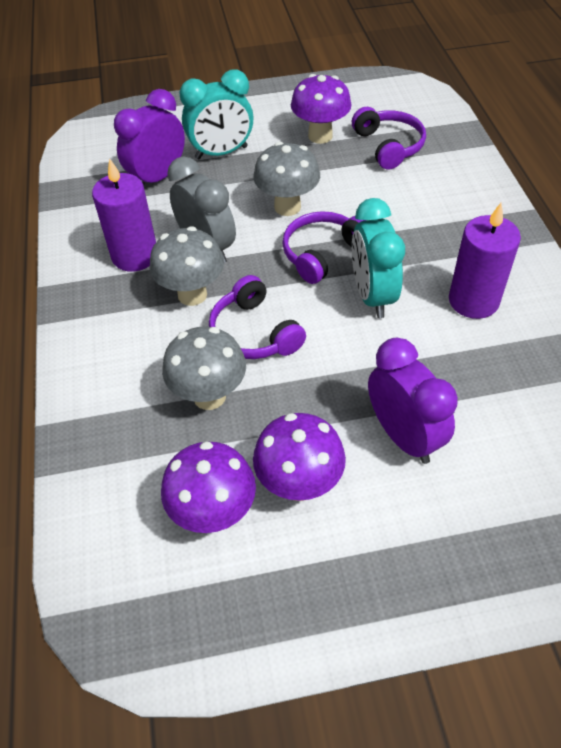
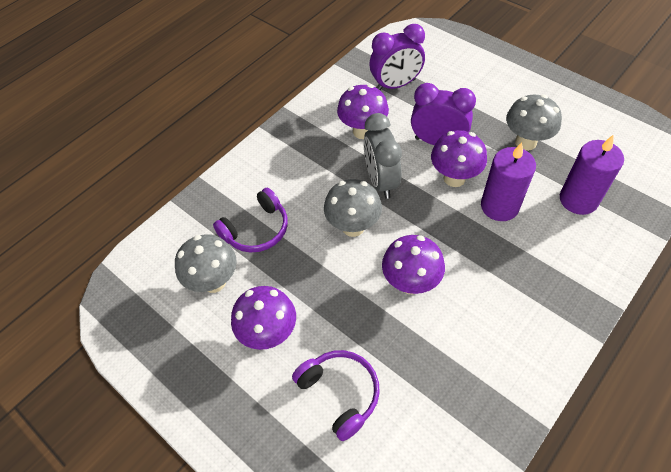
purple headphones: 3 -> 2
purple mushroom: 3 -> 4
turquoise clock: 2 -> 0

